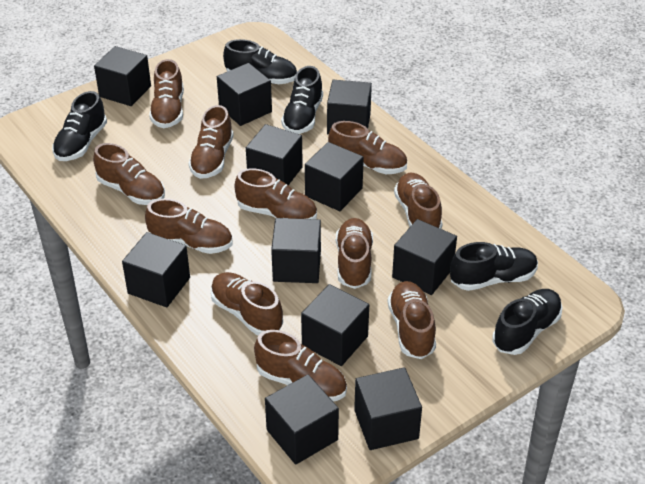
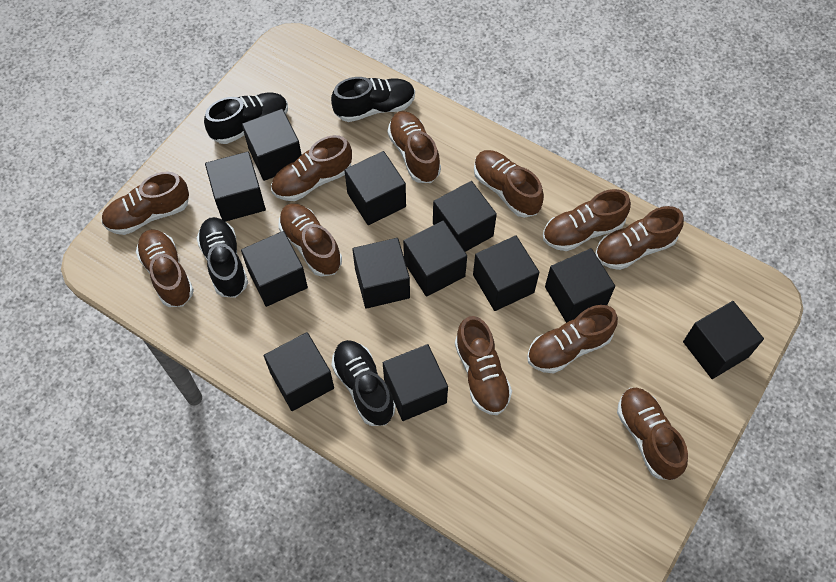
black cube: 11 -> 12
black shoe: 5 -> 4

